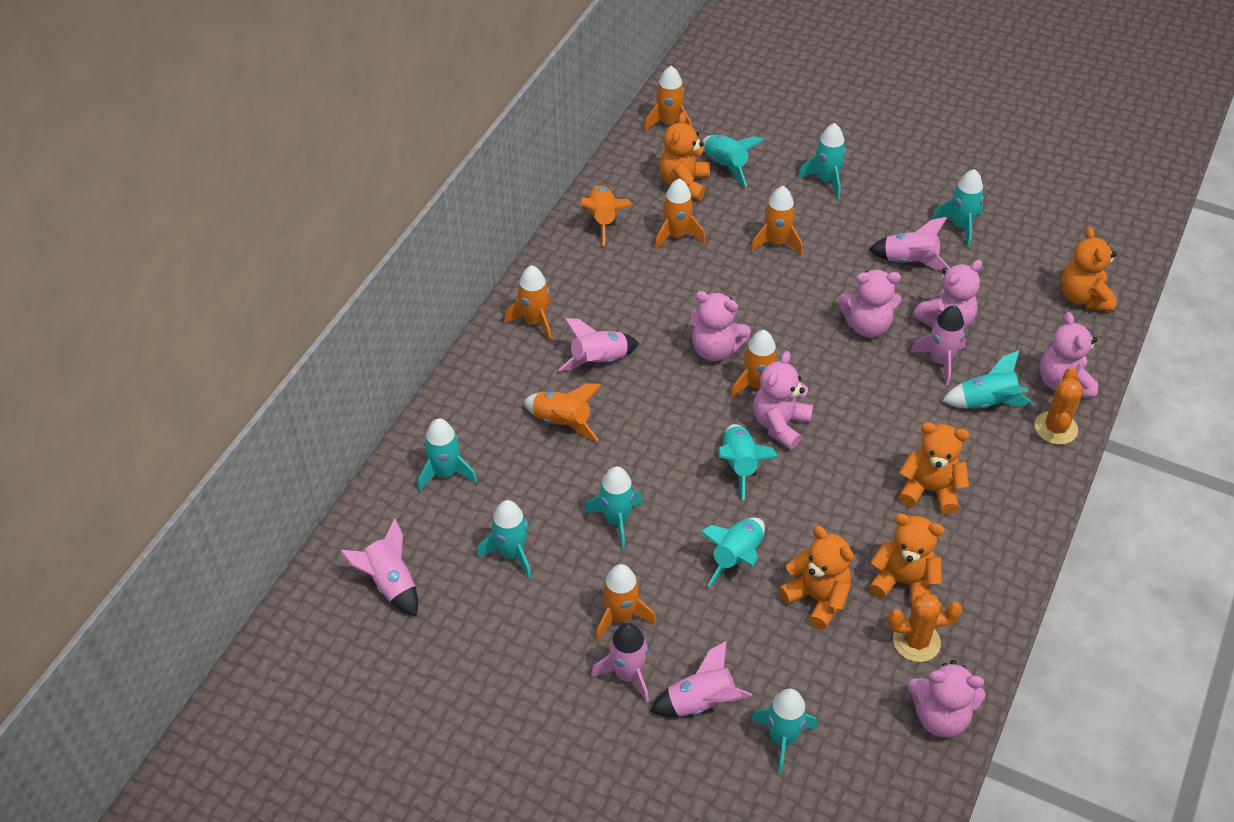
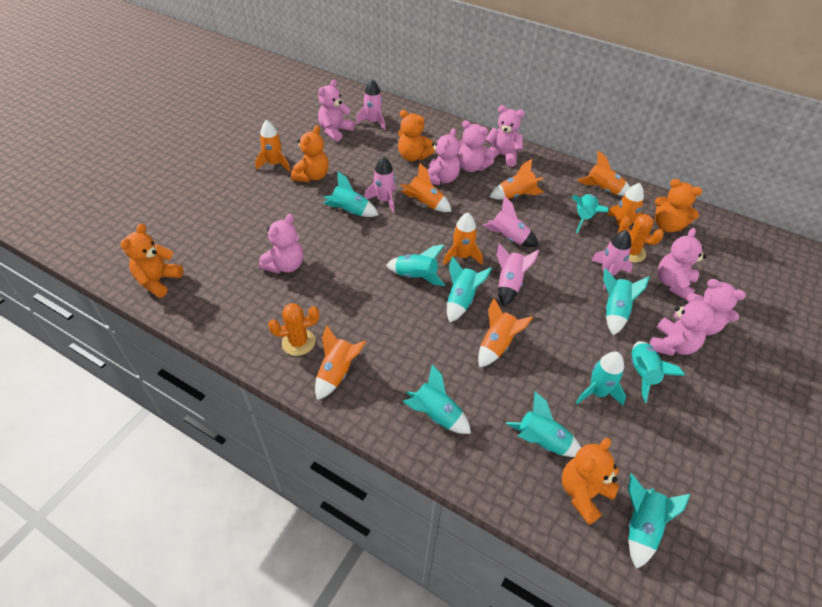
pink rocket: 6 -> 5
pink teddy bear: 6 -> 8

